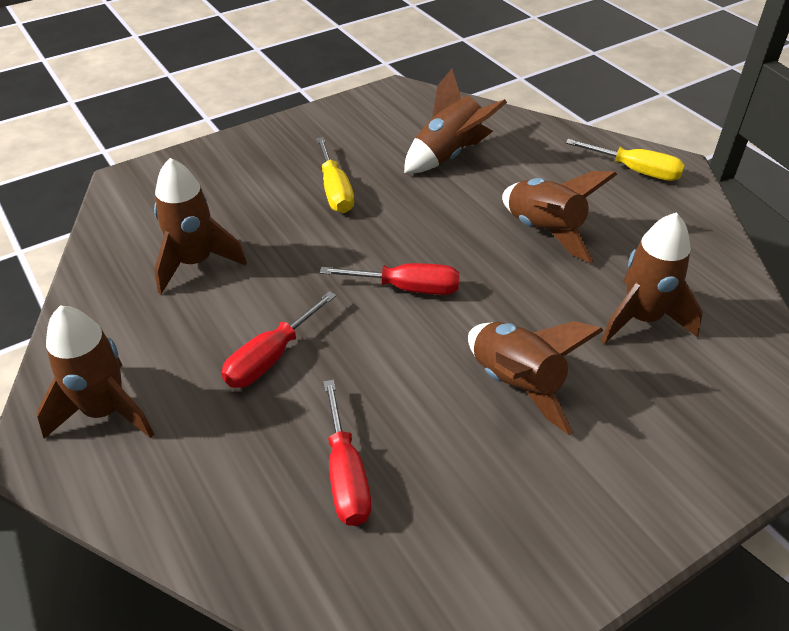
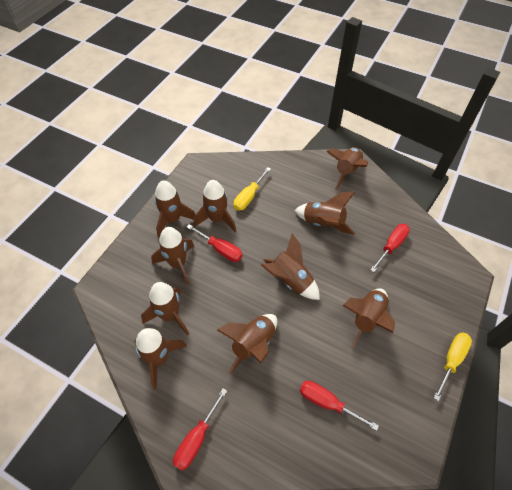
brown rocket: 6 -> 10
red screwdriver: 3 -> 4

